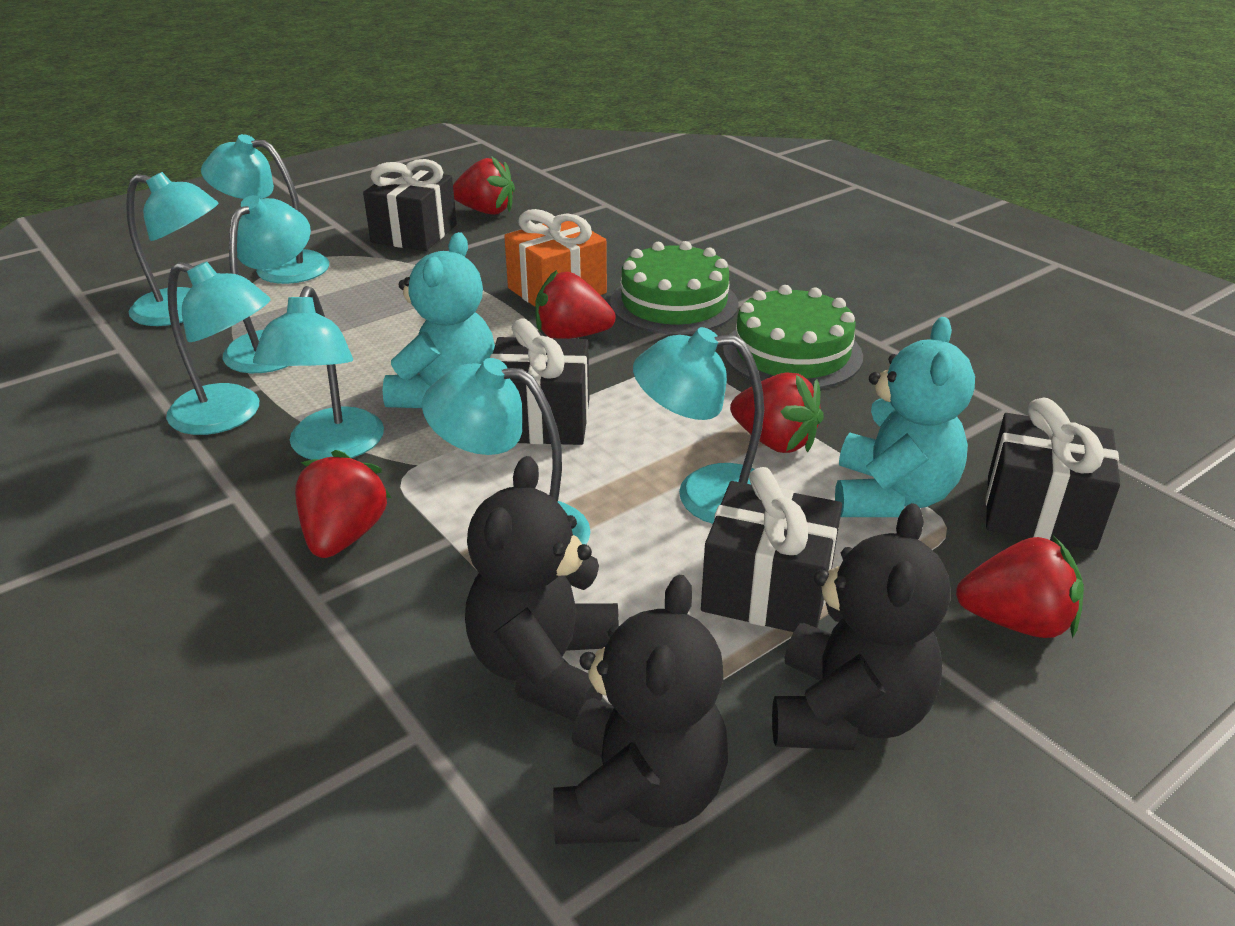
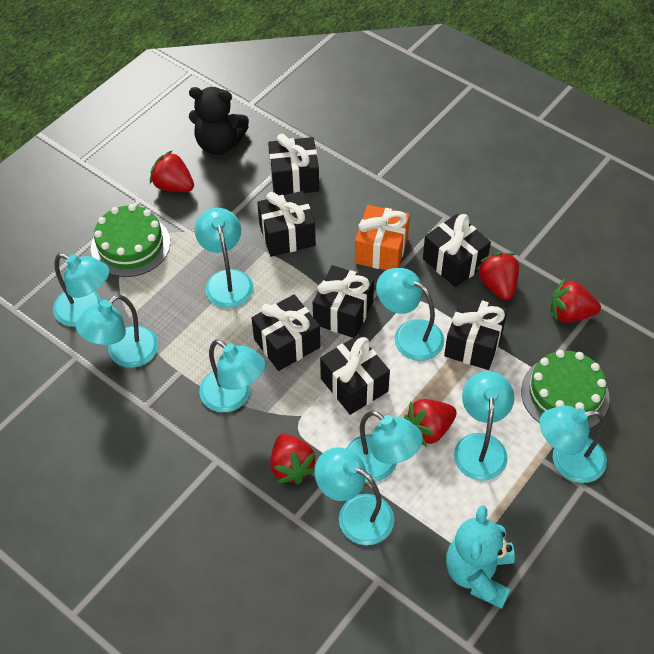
black gift: 4 -> 7
black teddy bear: 3 -> 1
turquoise lamp: 7 -> 9
turquoise teddy bear: 2 -> 1

